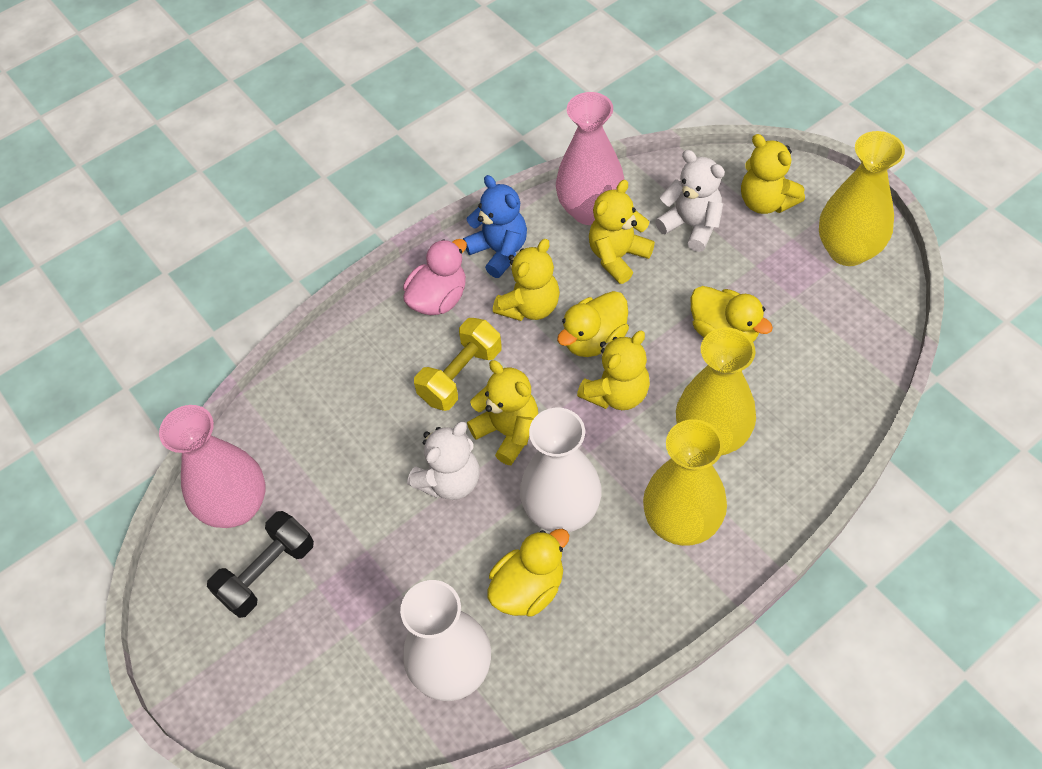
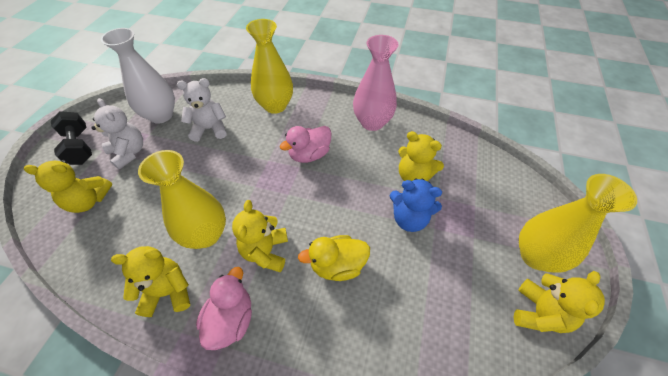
pink duck: 1 -> 2
pink vase: 2 -> 1
white vase: 2 -> 1
yellow duck: 3 -> 1
yellow dumbbell: 1 -> 0

